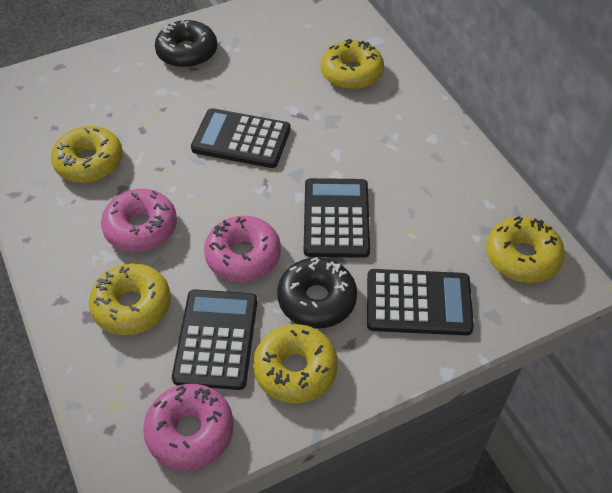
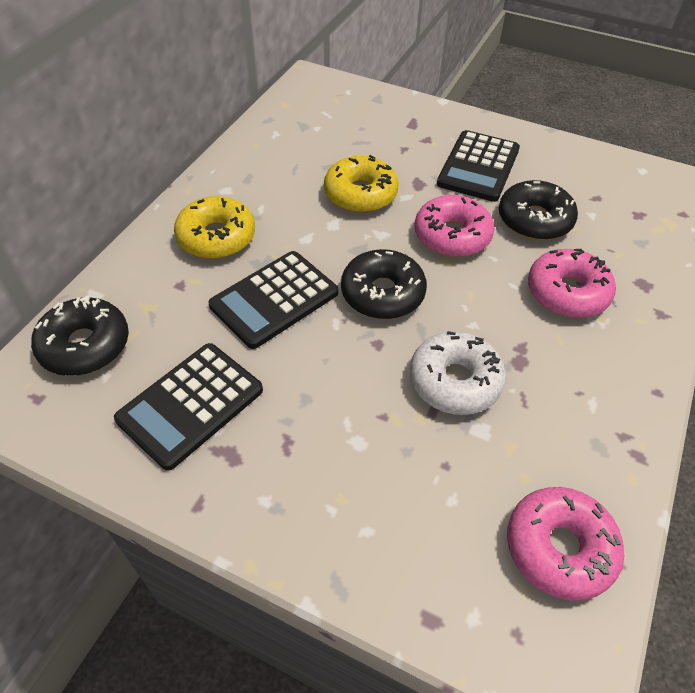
black calculator: 4 -> 3
black donut: 2 -> 3
white donut: 0 -> 1
yellow donut: 5 -> 2

